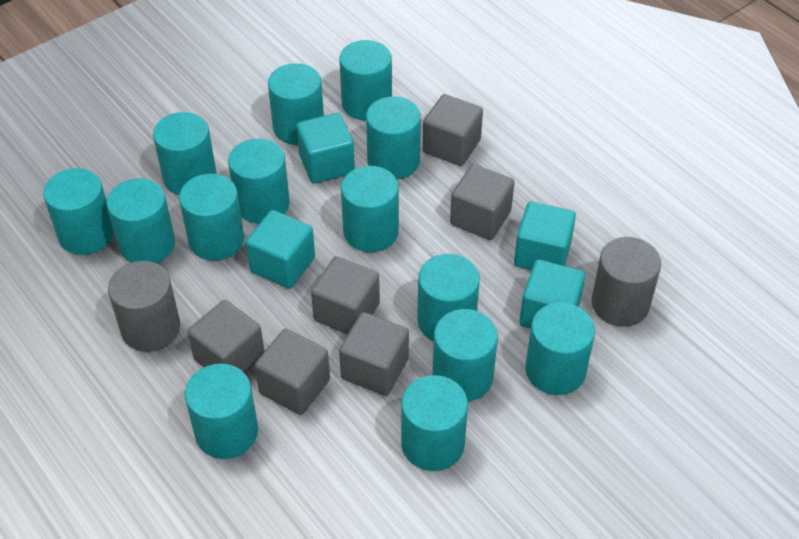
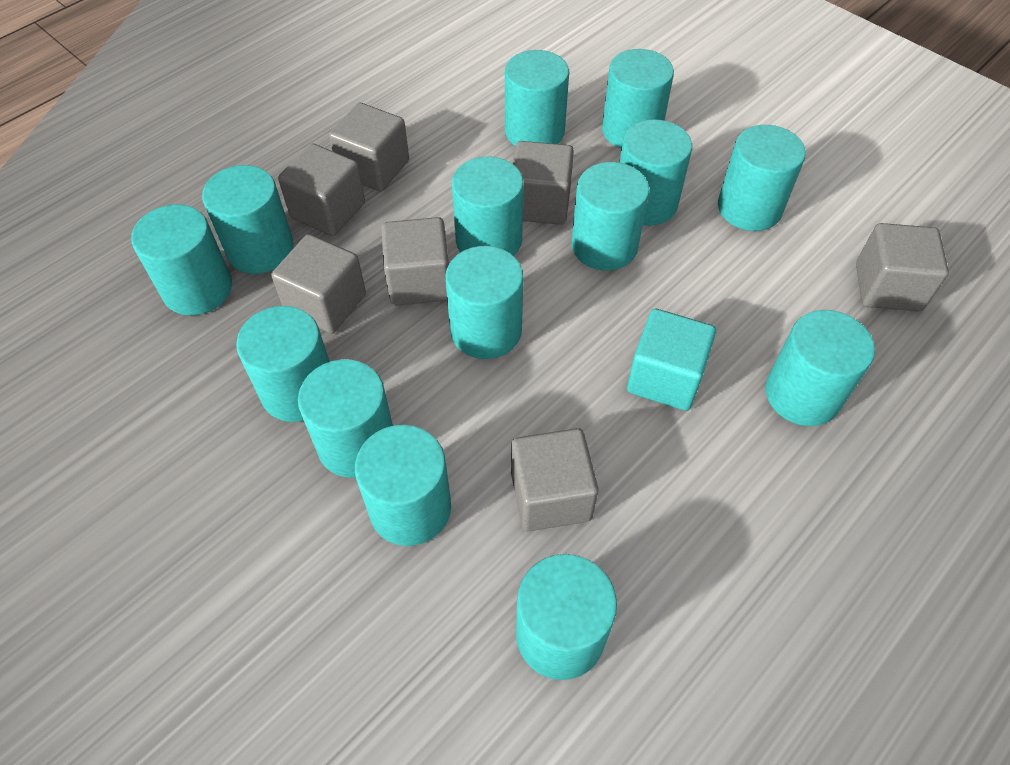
grey cube: 6 -> 7
grey cylinder: 2 -> 0
turquoise cube: 4 -> 1

